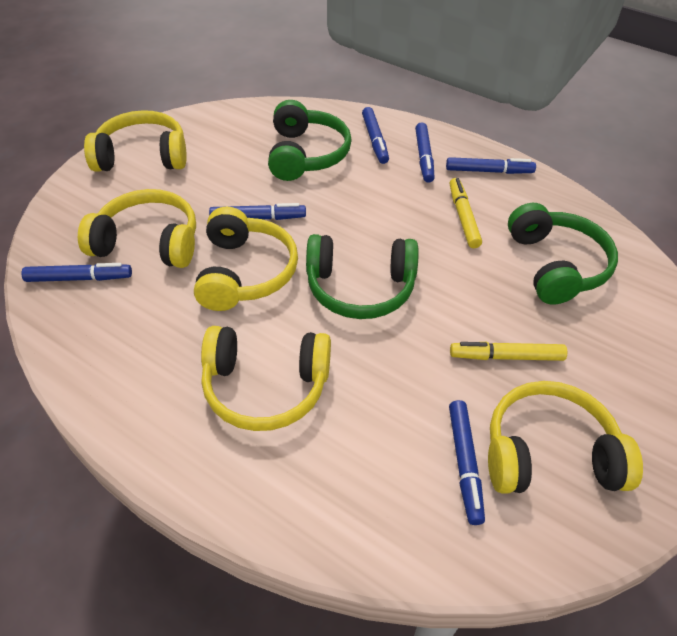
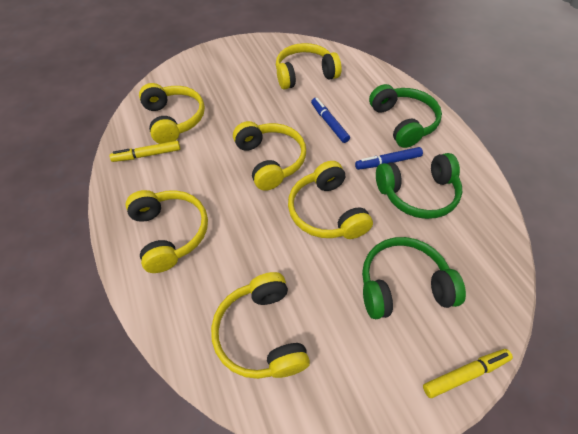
blue marker: 6 -> 2
yellow headphones: 5 -> 6

